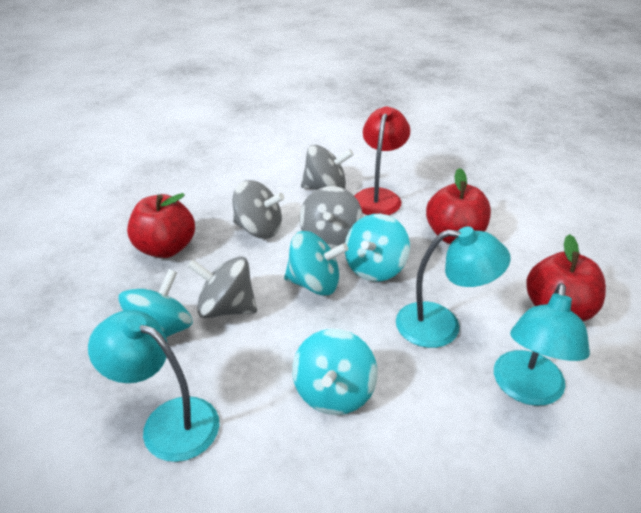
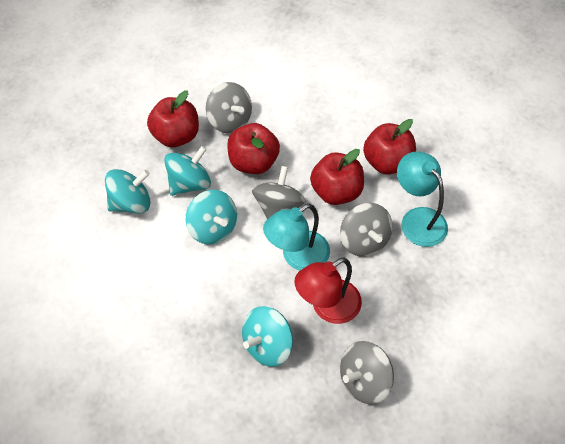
red apple: 3 -> 4
turquoise lamp: 3 -> 2

